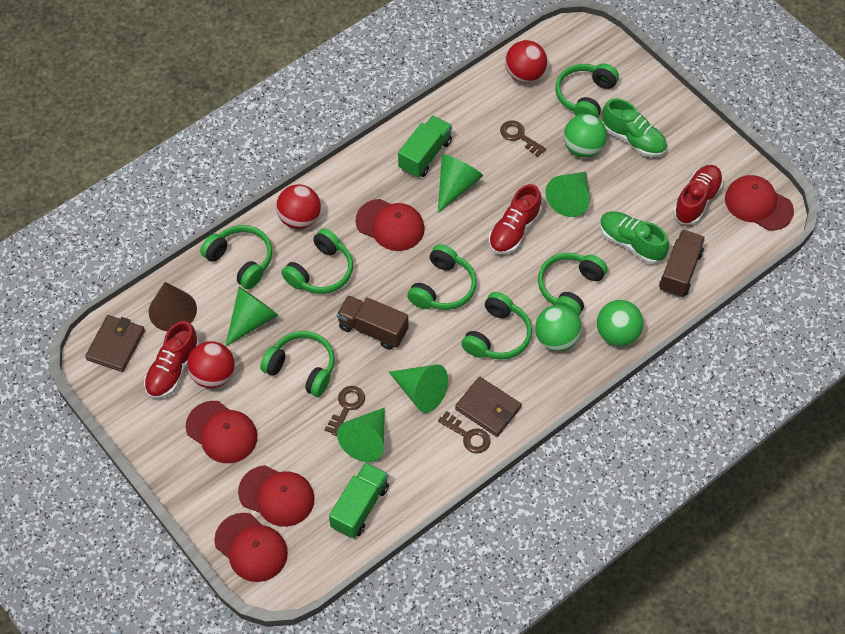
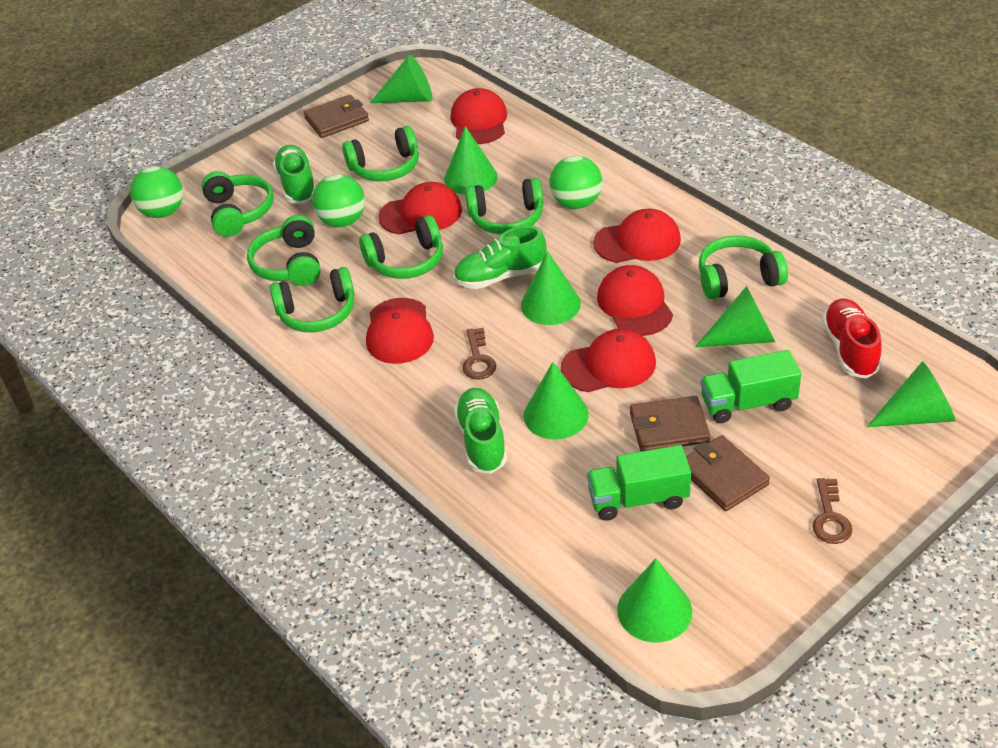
brown cone: 1 -> 0
brown key: 3 -> 2
brown truck: 2 -> 0
brown wallet: 2 -> 3
green cone: 5 -> 7
green shoe: 2 -> 3
red ball: 3 -> 0
red cap: 5 -> 6
red shoe: 3 -> 1

